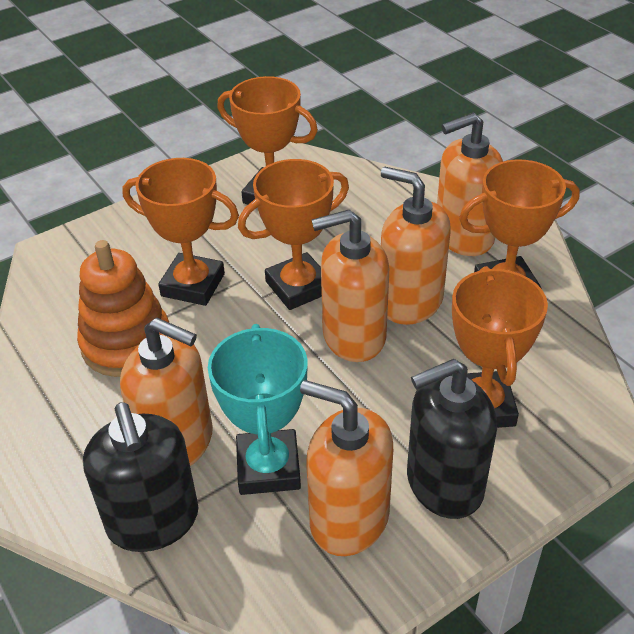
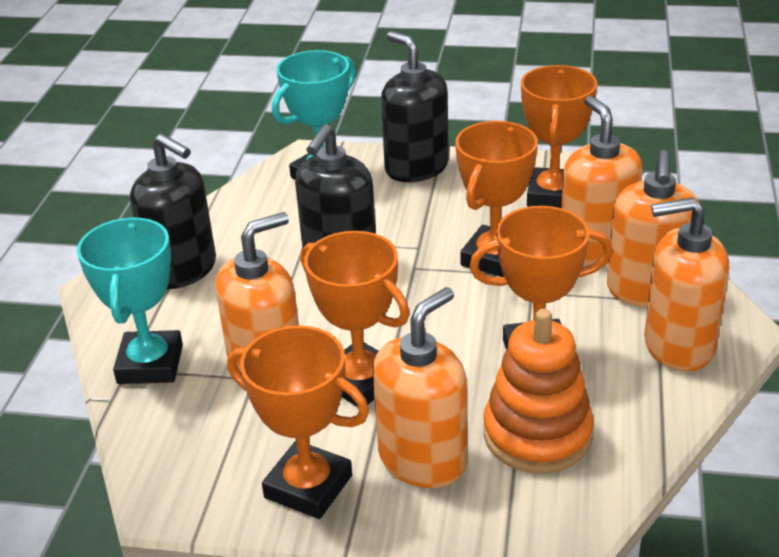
black soap dispenser: 2 -> 3
turquoise trophy: 1 -> 2

